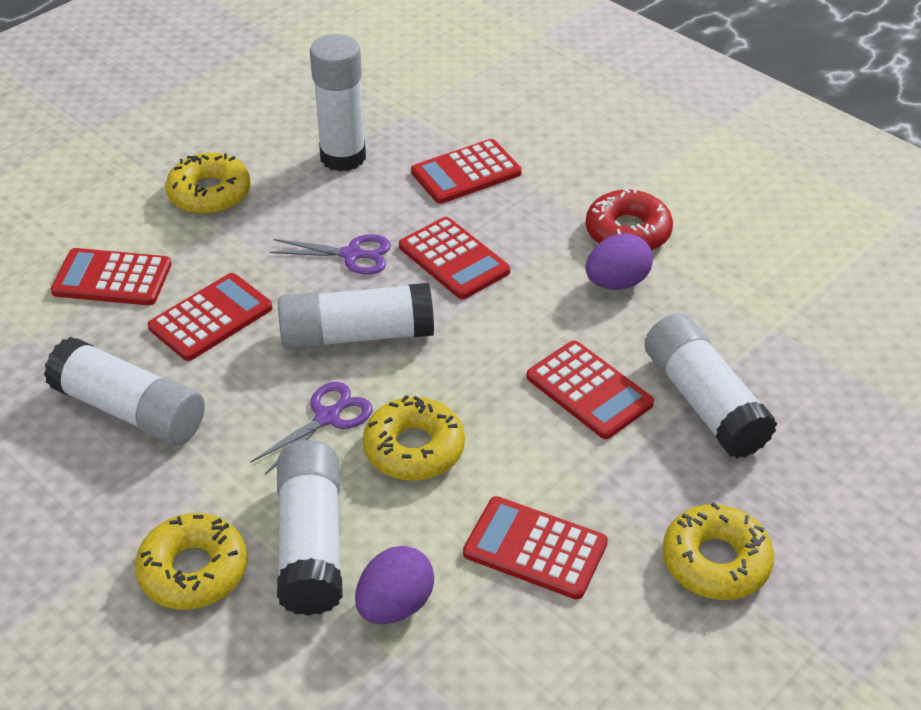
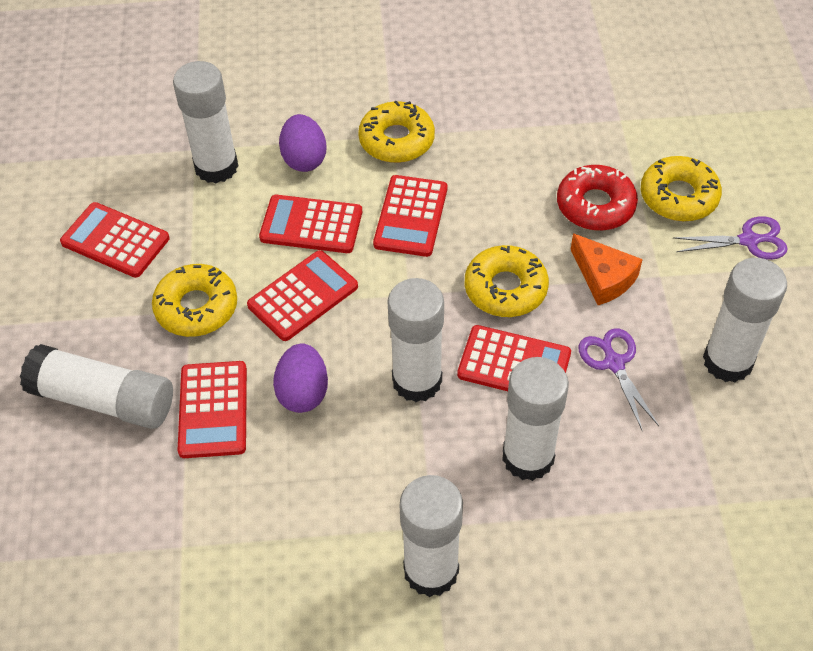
orange cheese: 0 -> 1
white glue stick: 5 -> 6

